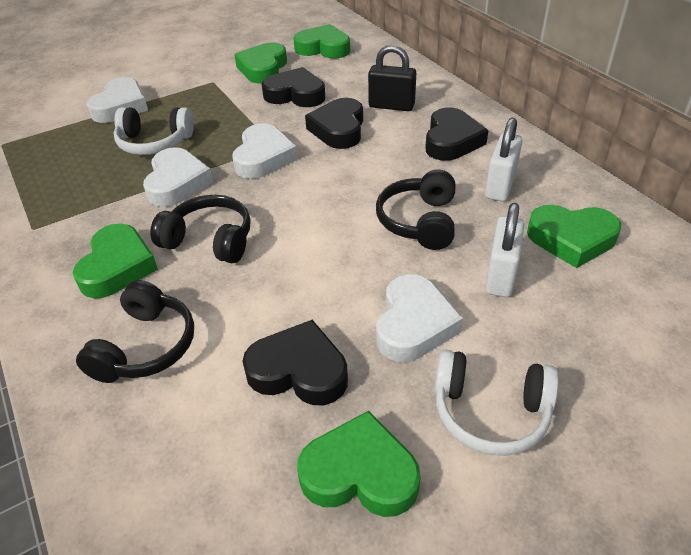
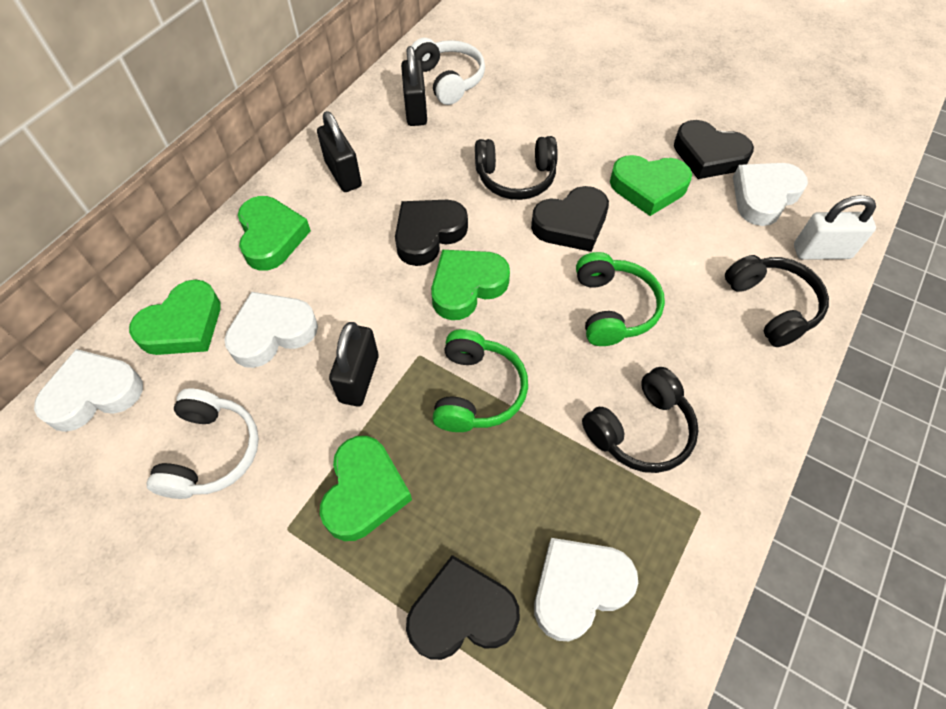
black padlock: 1 -> 3
green headphones: 0 -> 2
white padlock: 2 -> 1

